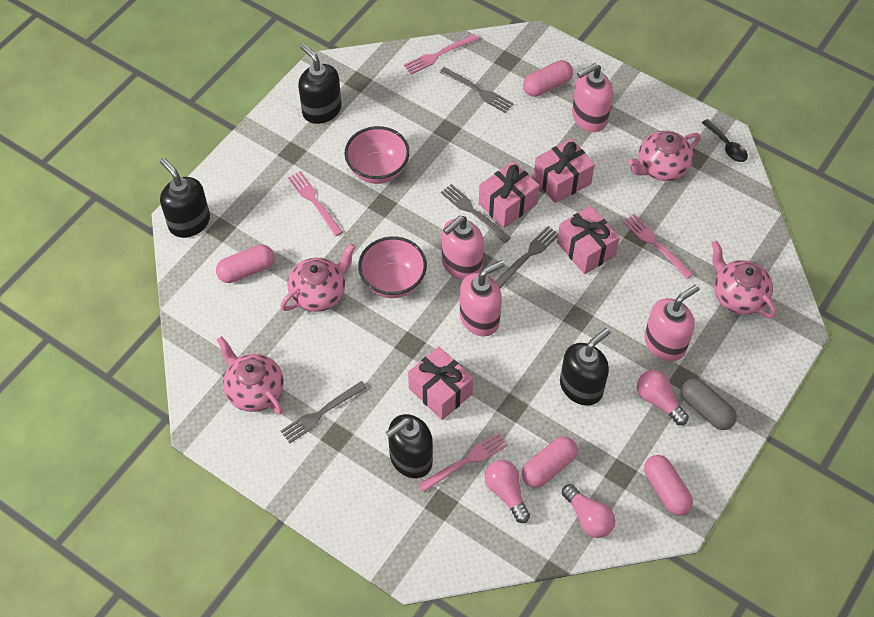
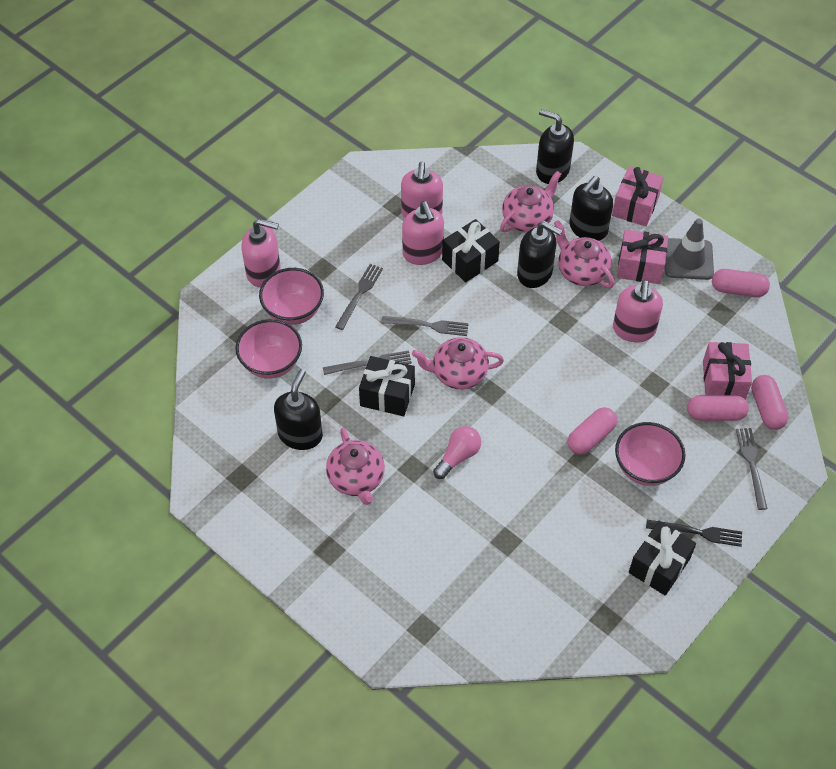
black fork: 0 -> 1
black gift: 0 -> 3
black spoon: 1 -> 0
grey capsule: 1 -> 0
grey traffic cone: 0 -> 1
pink bowl: 2 -> 3
pink fork: 4 -> 0
pink gift: 4 -> 3
pink light bulb: 3 -> 1

